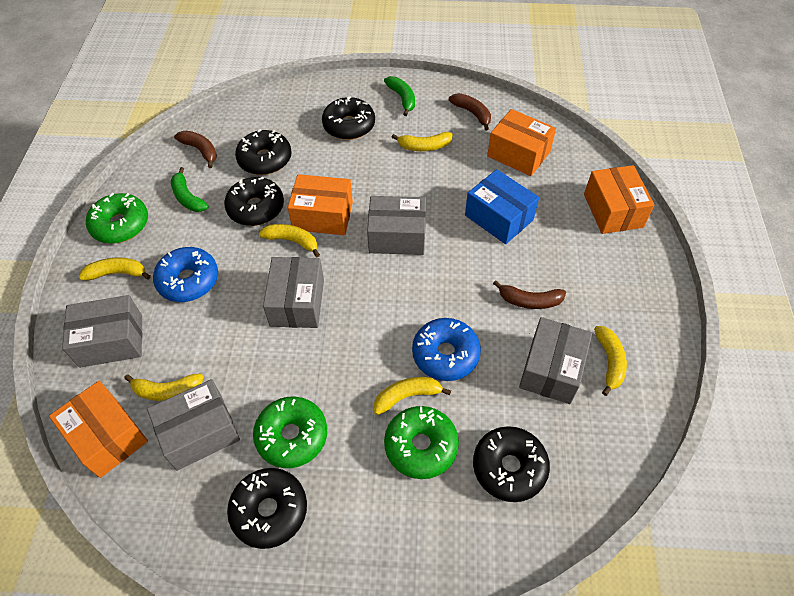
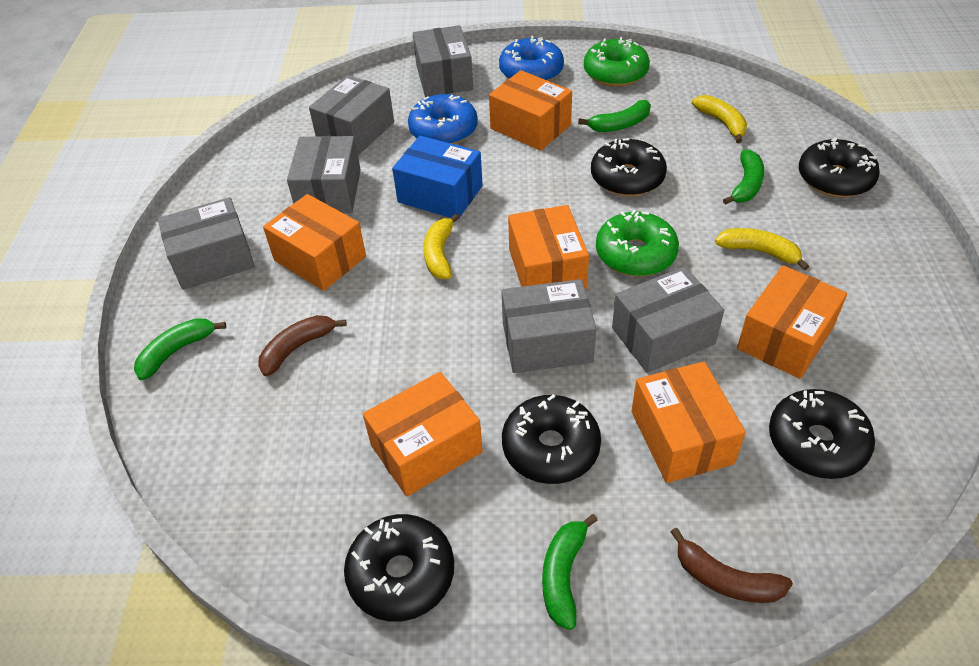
brown banana: 3 -> 2
green banana: 2 -> 4
green donut: 3 -> 2
grey box: 5 -> 6
orange box: 4 -> 6
yellow banana: 6 -> 3

